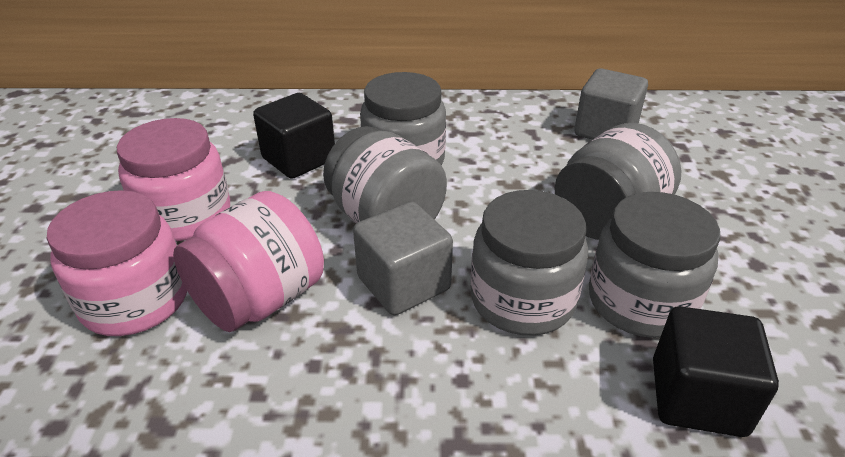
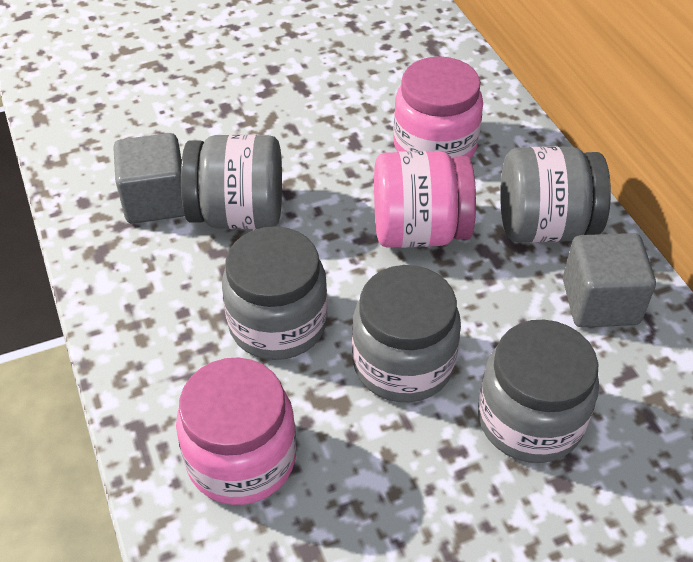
black cube: 2 -> 0

